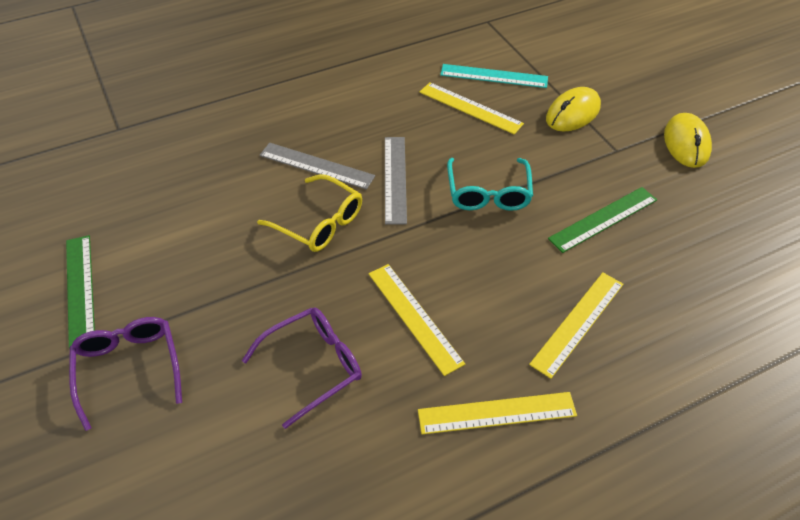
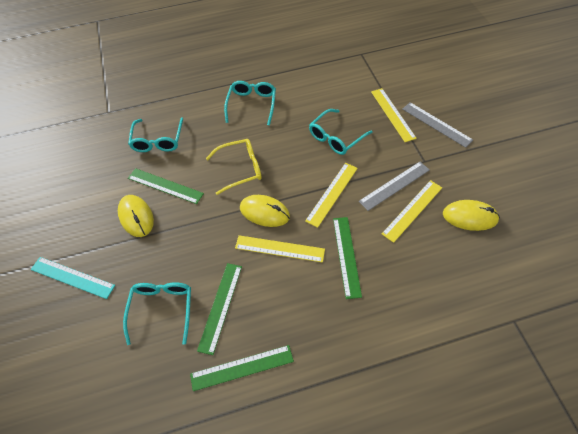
green ruler: 2 -> 4
purple glasses: 2 -> 0
turquoise glasses: 1 -> 4
yellow mouse: 2 -> 3

